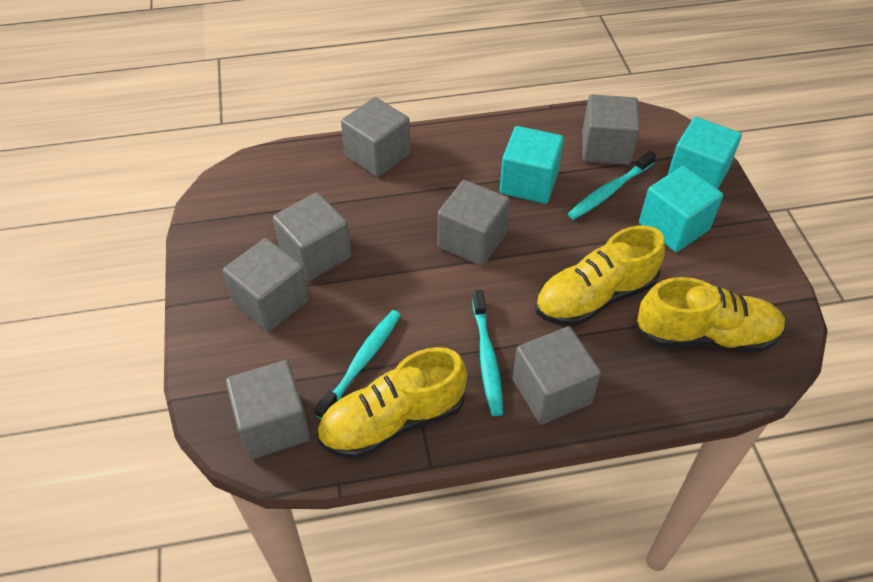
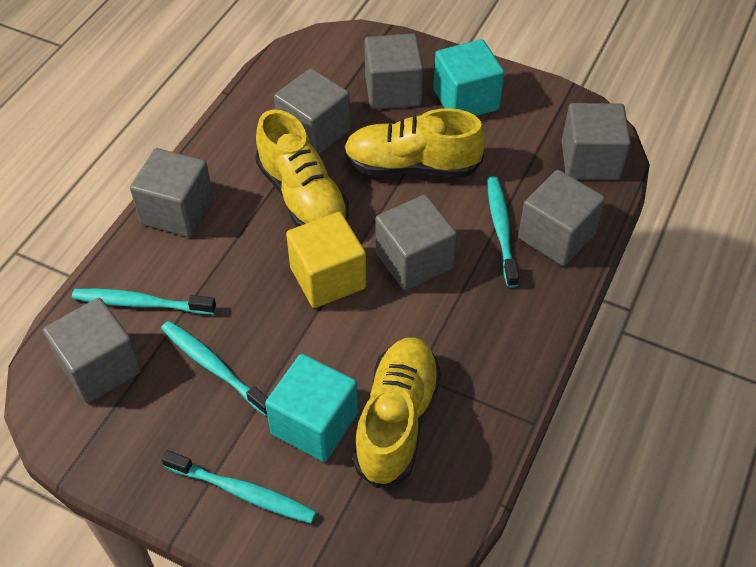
turquoise cube: 3 -> 2
turquoise toothbrush: 3 -> 4
yellow cube: 0 -> 1

